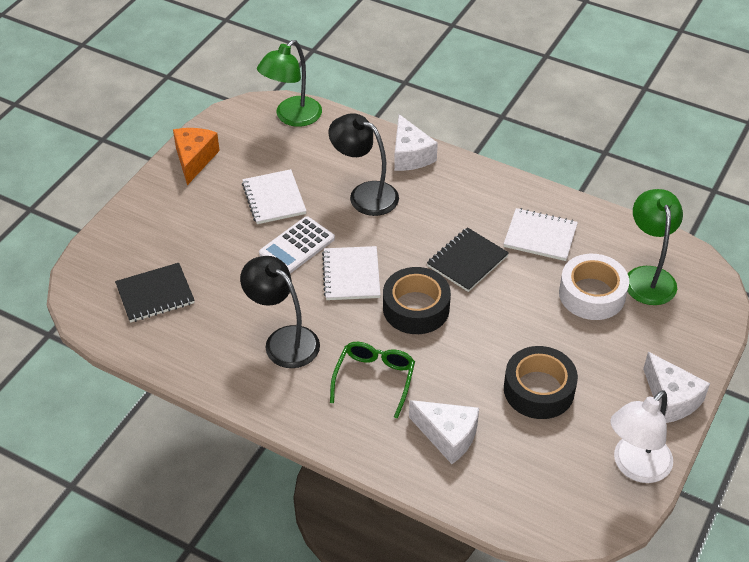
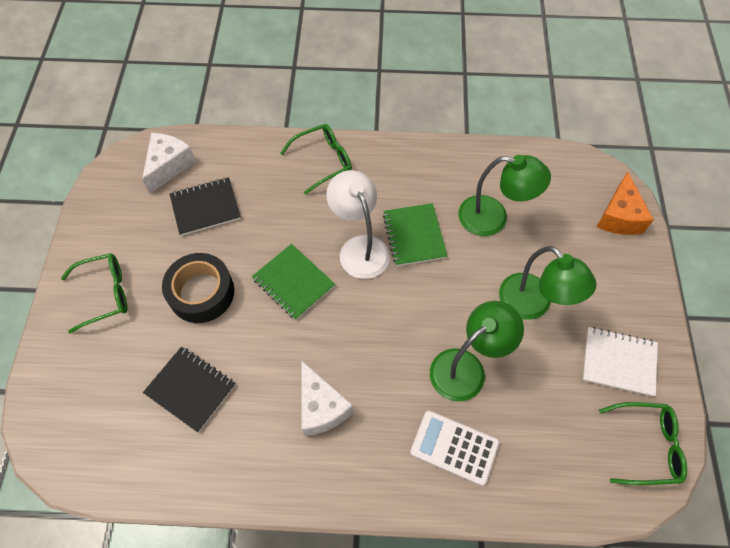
black lamp: 2 -> 0
black tape: 2 -> 1
green glasses: 1 -> 3
green lamp: 2 -> 3
green notebook: 0 -> 2
white cheese: 3 -> 2
white notebook: 3 -> 1
white tape: 1 -> 0

